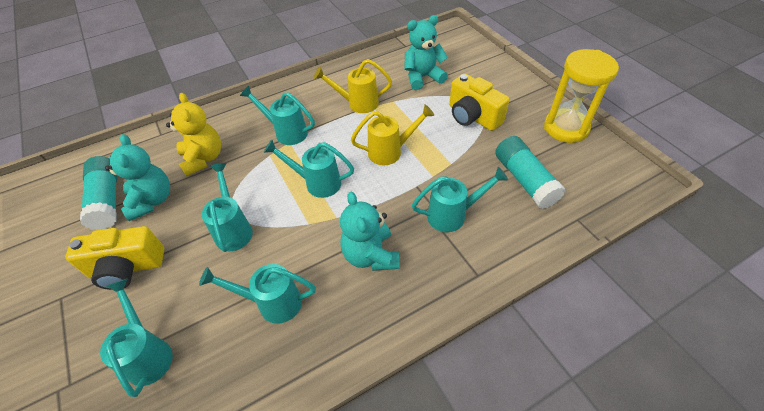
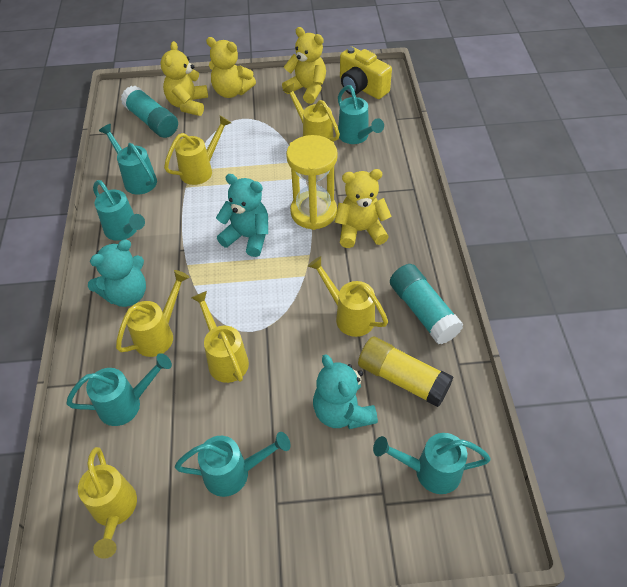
yellow camera: 2 -> 1
yellow glue stick: 0 -> 1
yellow teddy bear: 1 -> 4
yellow watering can: 2 -> 6

